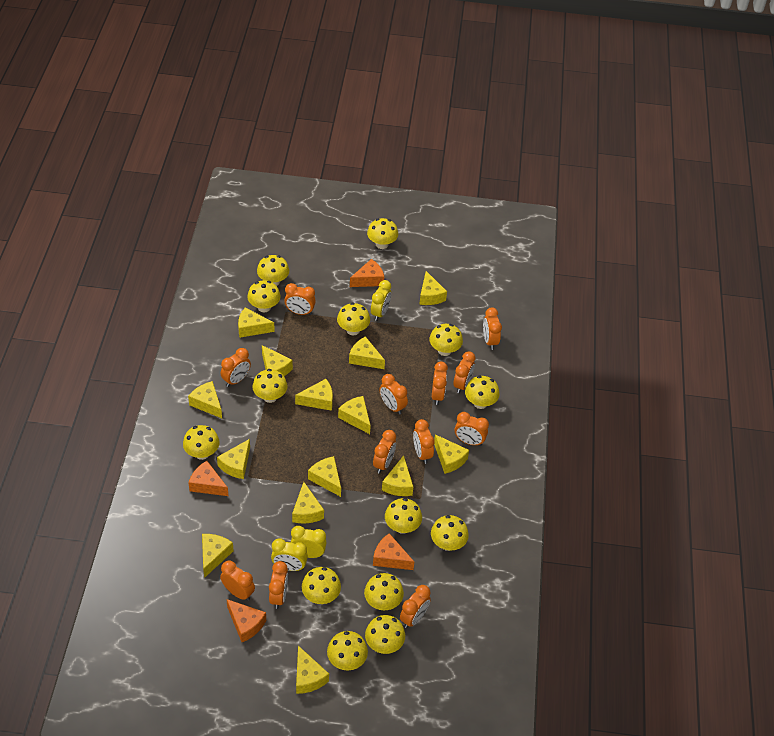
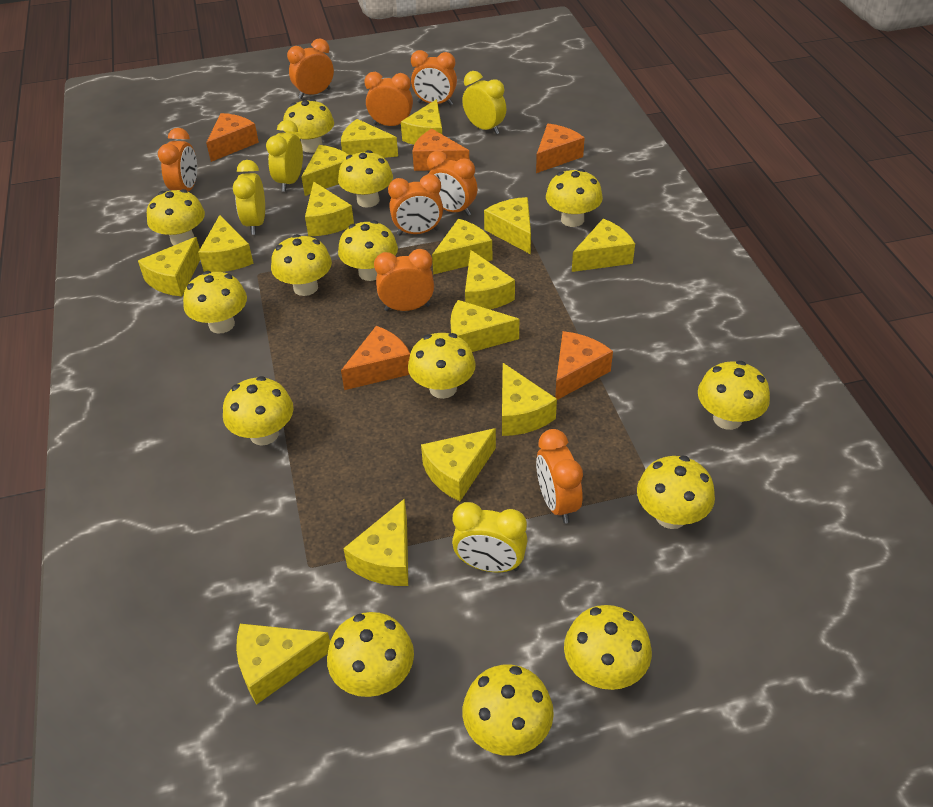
orange cheese: 4 -> 5
orange clock: 12 -> 8
yellow cheese: 14 -> 15
yellow clock: 3 -> 4

